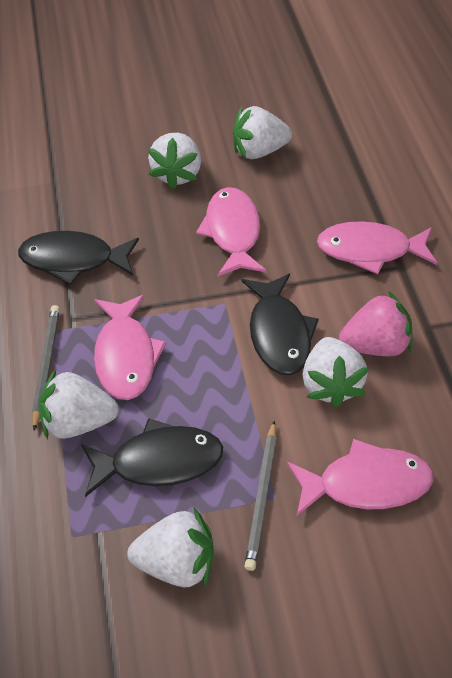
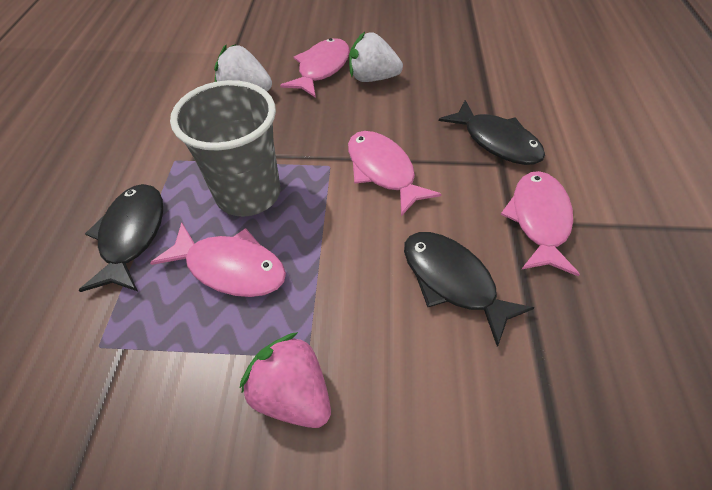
grey cup: 0 -> 1
grey pencil: 2 -> 0
white strawberry: 5 -> 2

